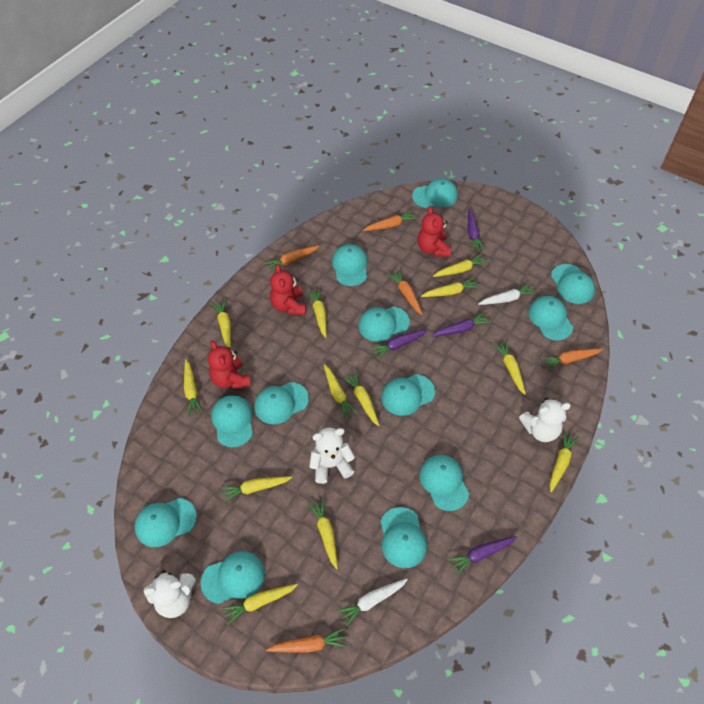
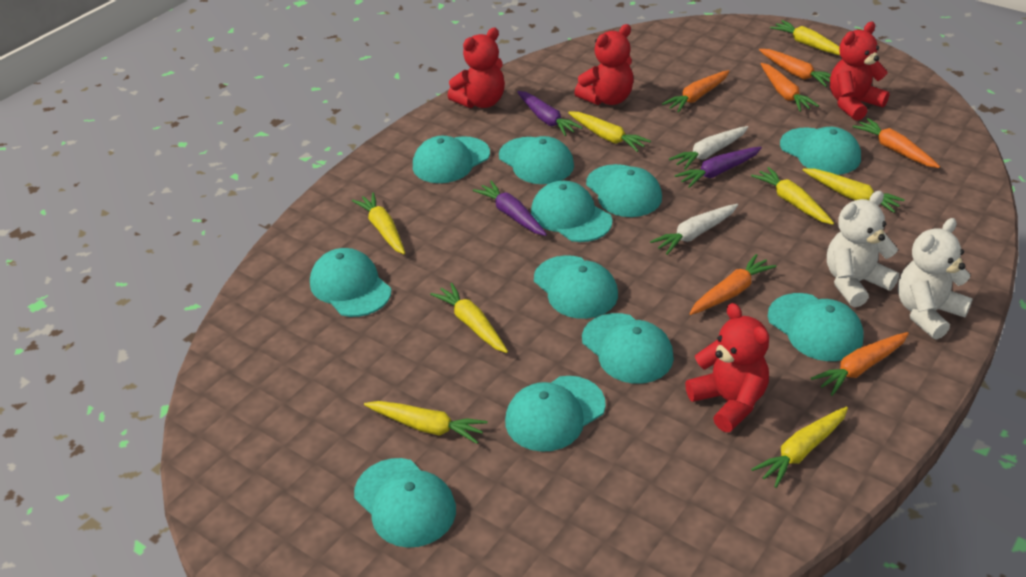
orange carrot: 5 -> 6
purple carrot: 4 -> 3
red teddy bear: 3 -> 4
turquoise cap: 12 -> 11
white teddy bear: 3 -> 2
yellow carrot: 12 -> 8

